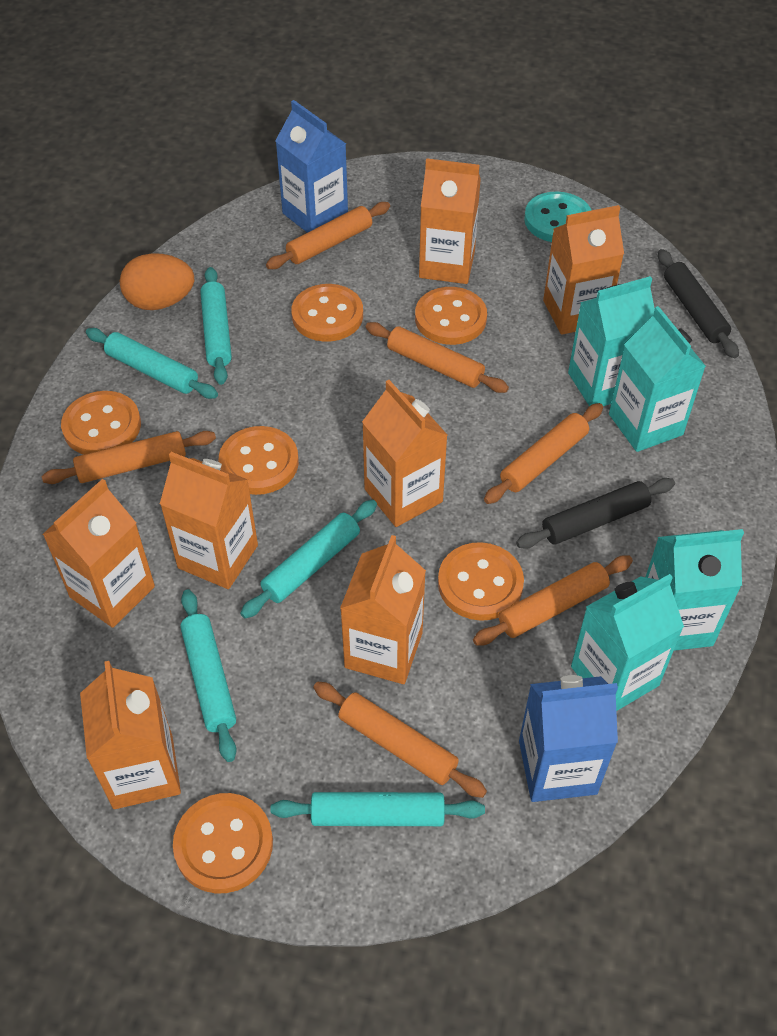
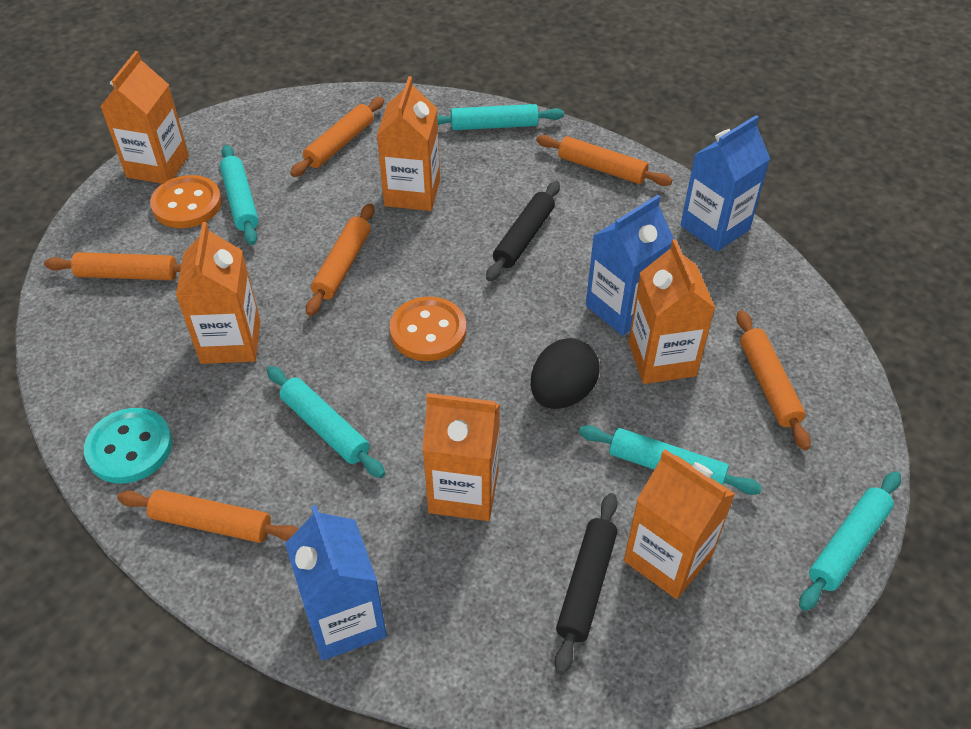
black egg: 0 -> 1
blue carton: 2 -> 3
orange button: 6 -> 2
orange carton: 7 -> 6
orange egg: 1 -> 0
turquoise carton: 4 -> 0

